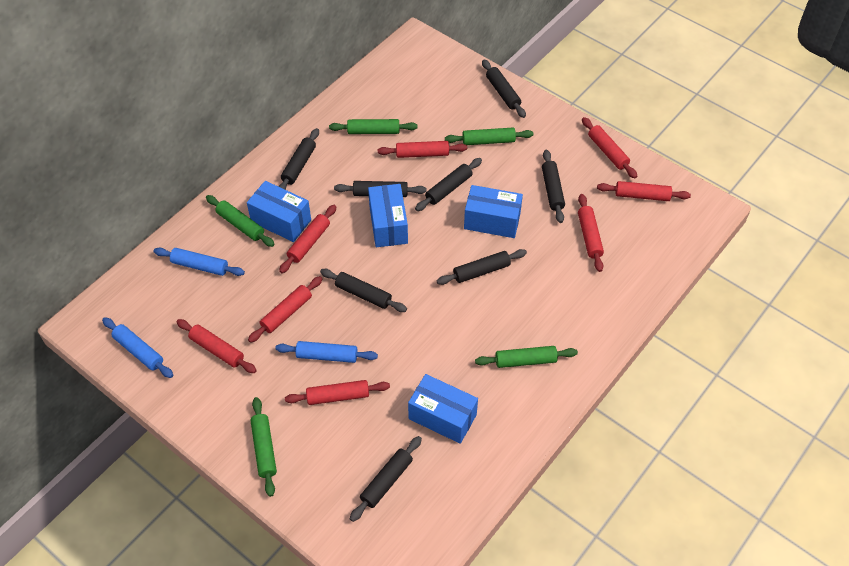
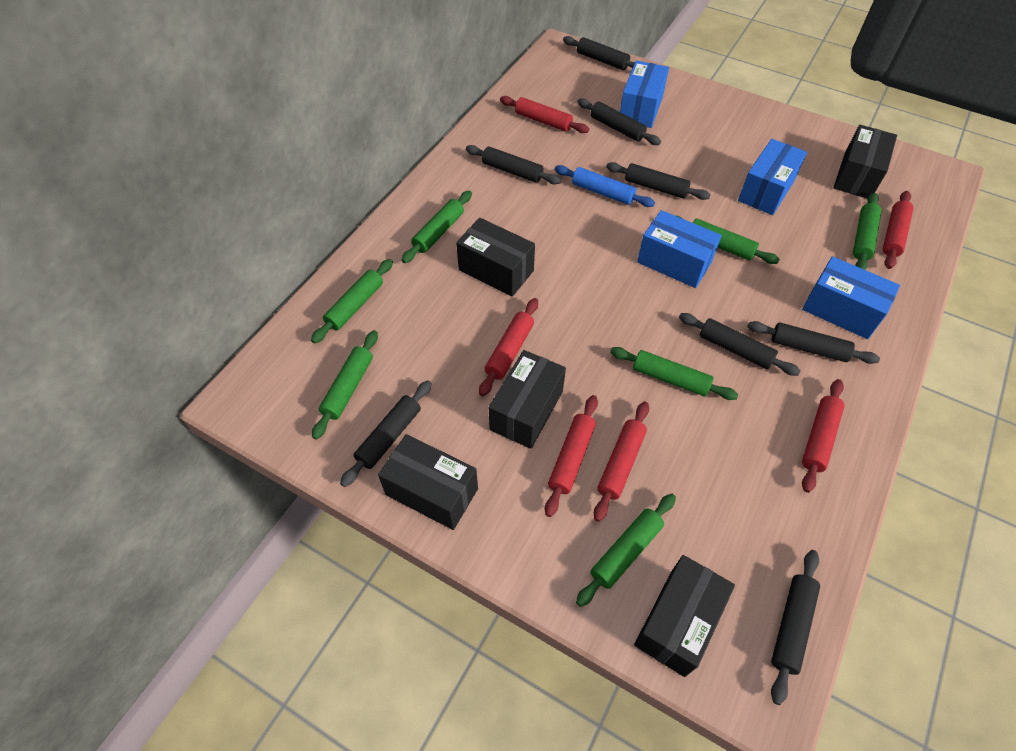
black box: 0 -> 5
blue rolling pin: 3 -> 1
green rolling pin: 5 -> 7
red rolling pin: 8 -> 6

